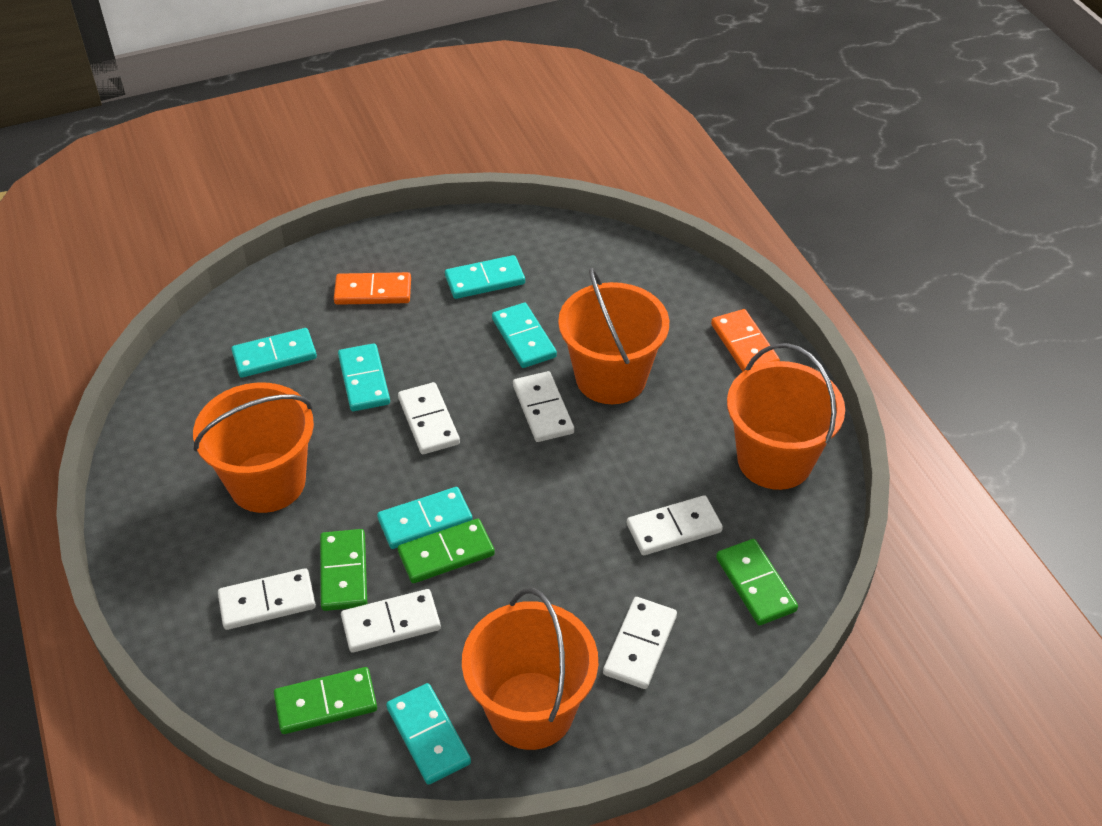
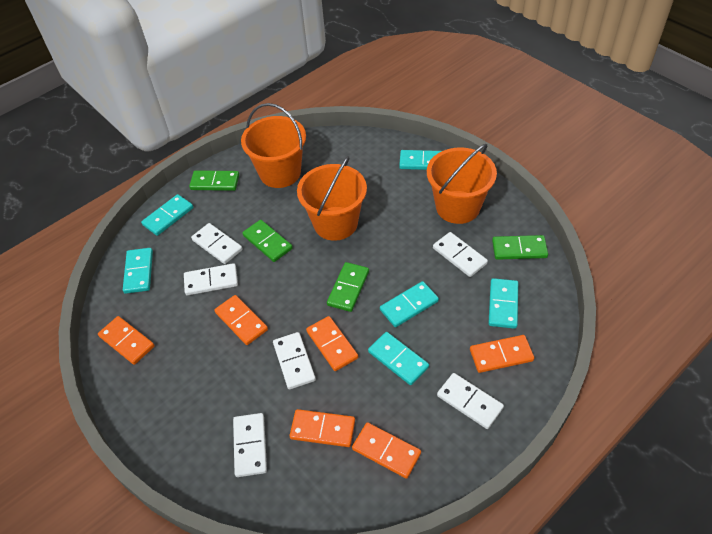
orange bucket: 4 -> 3
orange domino: 2 -> 6

